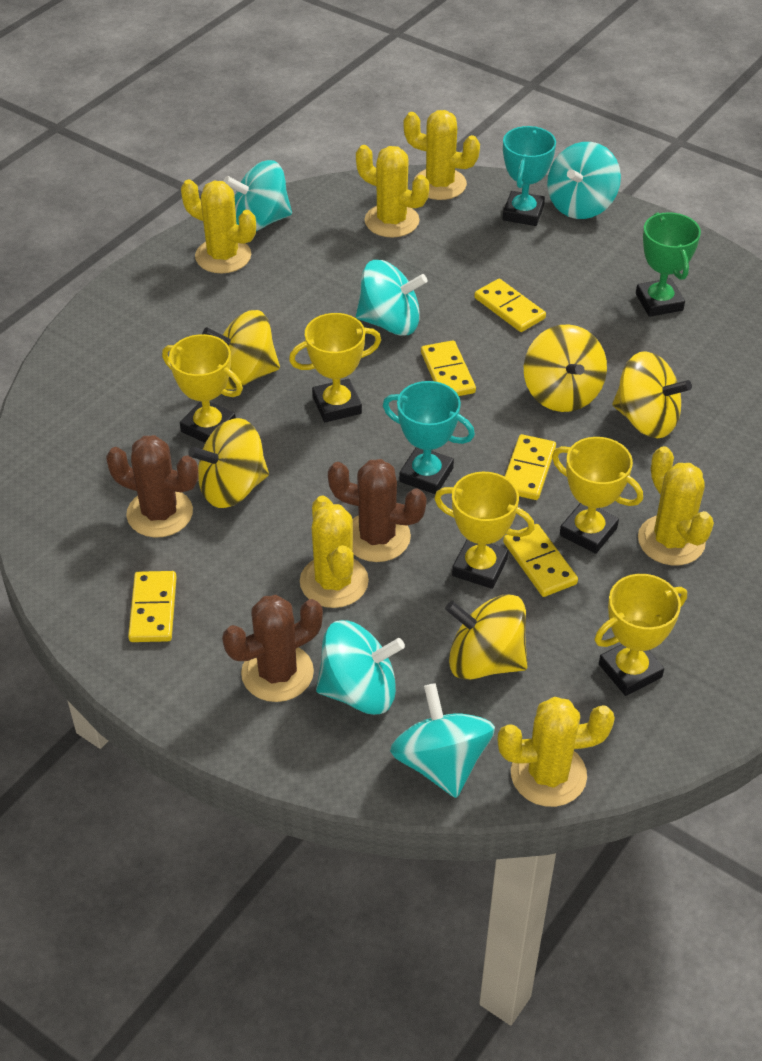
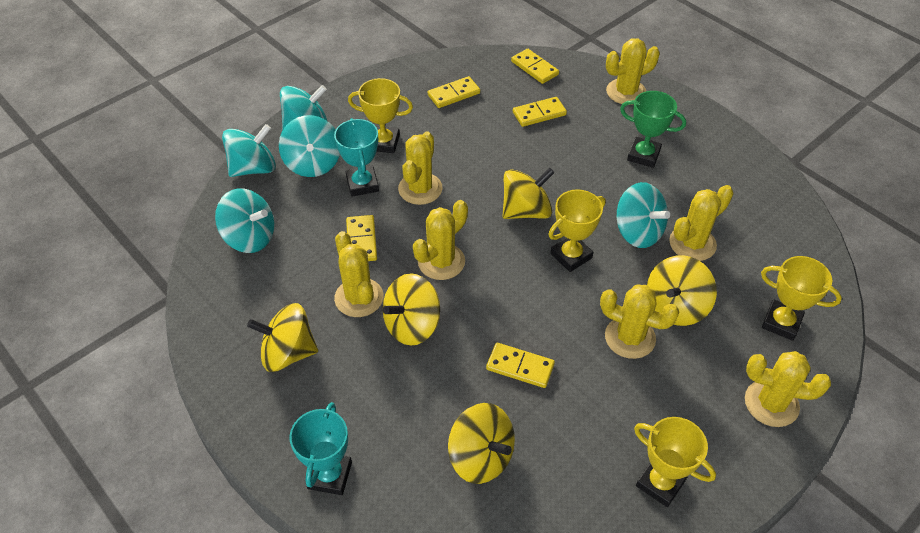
brown cactus: 3 -> 0
yellow cactus: 6 -> 7
yellow trophy: 5 -> 4

